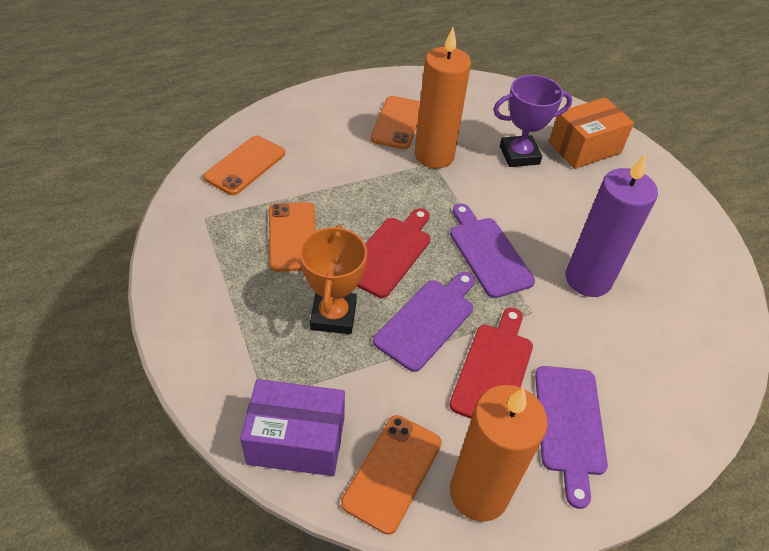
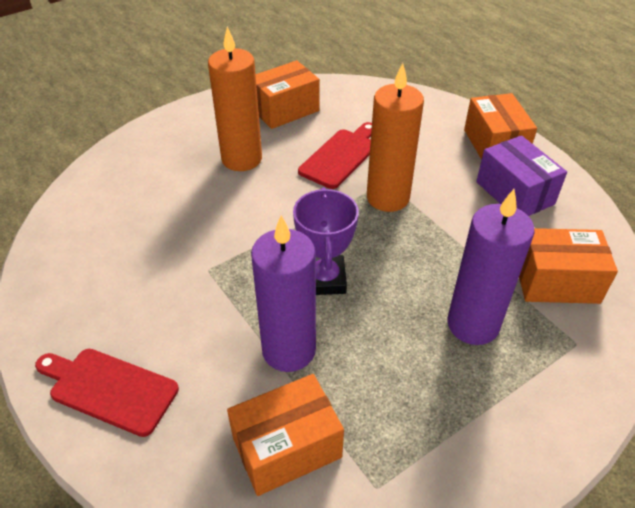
orange box: 1 -> 4
orange phone: 4 -> 0
orange trophy: 1 -> 0
purple candle: 1 -> 2
purple cutting board: 3 -> 0

